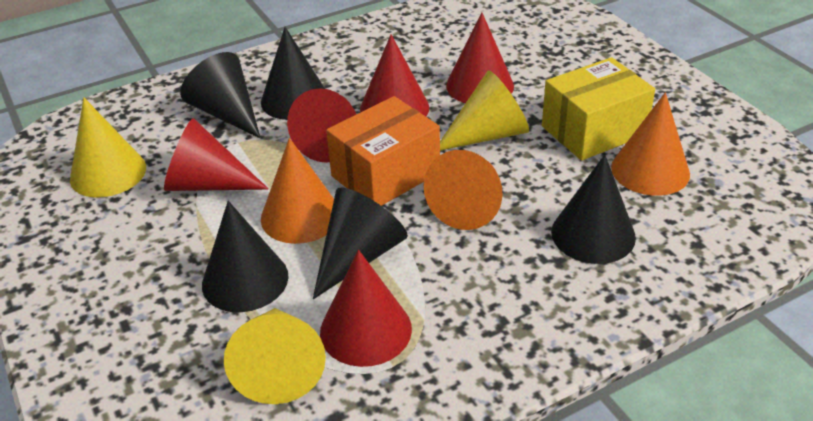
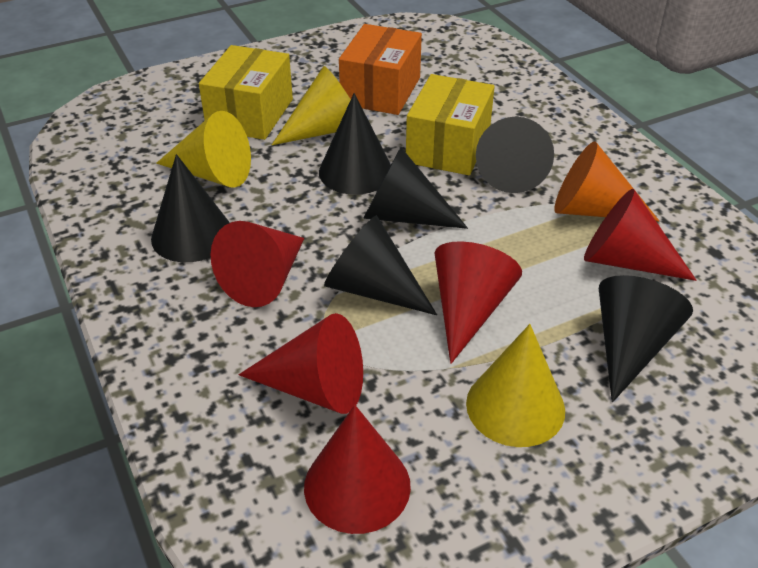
black cone: 5 -> 6
orange cone: 3 -> 1
yellow box: 1 -> 2

